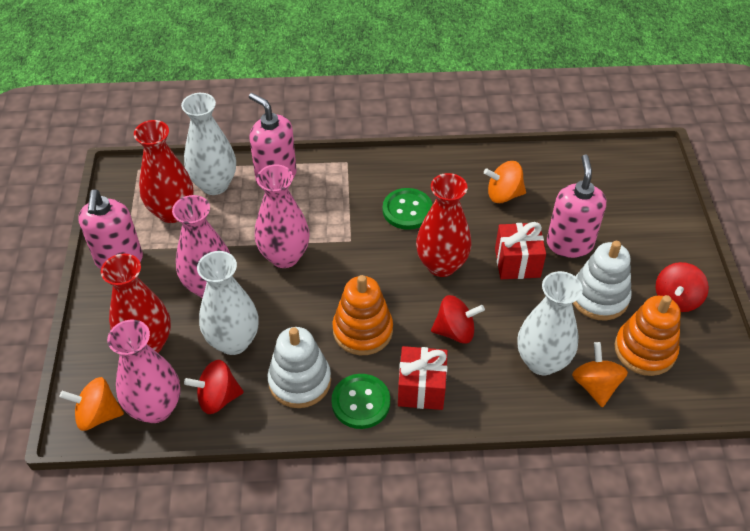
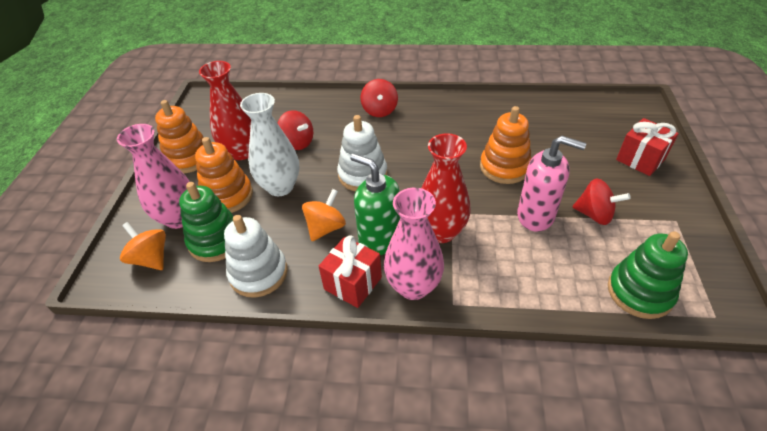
green button: 2 -> 0
green soap dispenser: 0 -> 1
green stacking toy: 0 -> 2
orange spinning top: 3 -> 2
orange stacking toy: 2 -> 3
pink soap dispenser: 3 -> 1
pink vase: 3 -> 2
red vase: 3 -> 2
white vase: 3 -> 1

